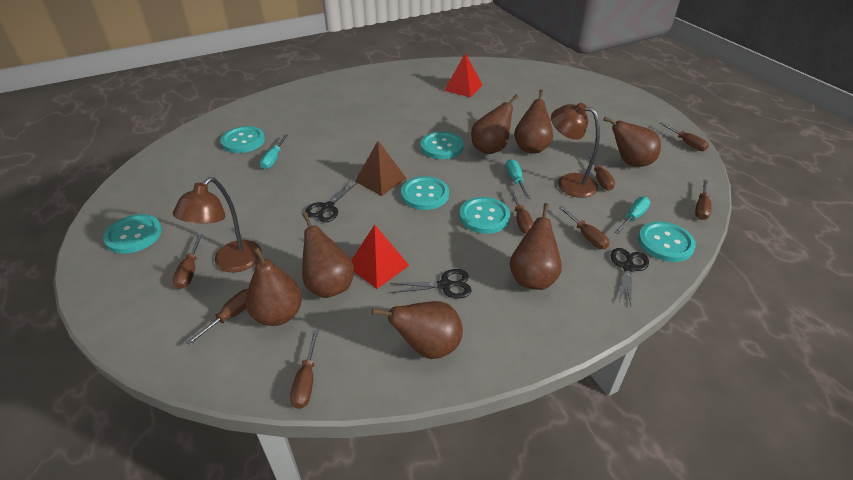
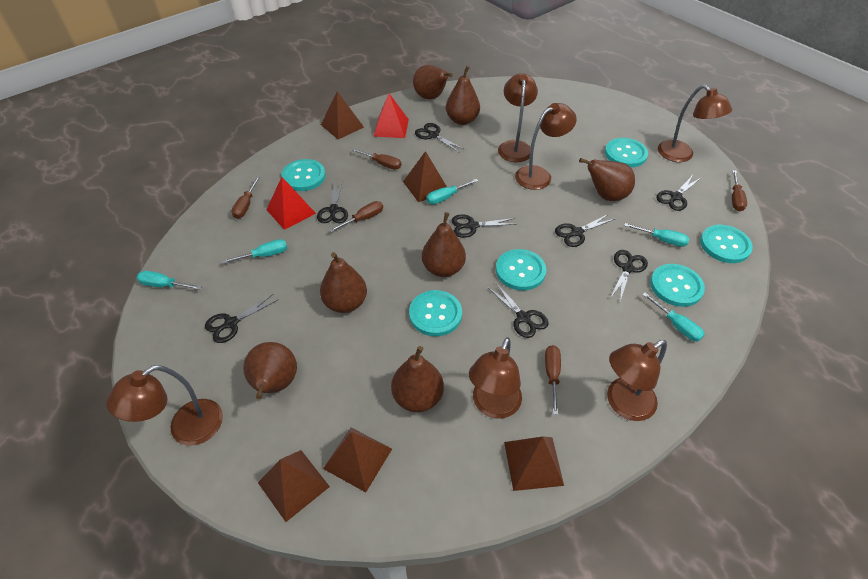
black scissors: 3 -> 8
brown lamp: 2 -> 6
brown pyramid: 1 -> 5
brown screwdriver: 8 -> 5
turquoise screwdriver: 3 -> 5

